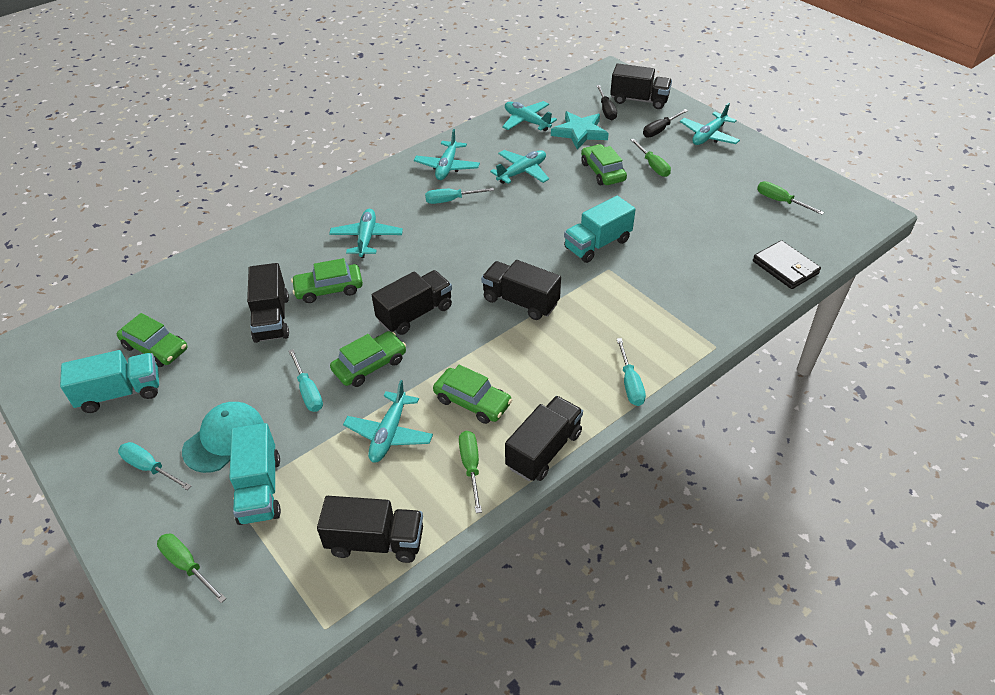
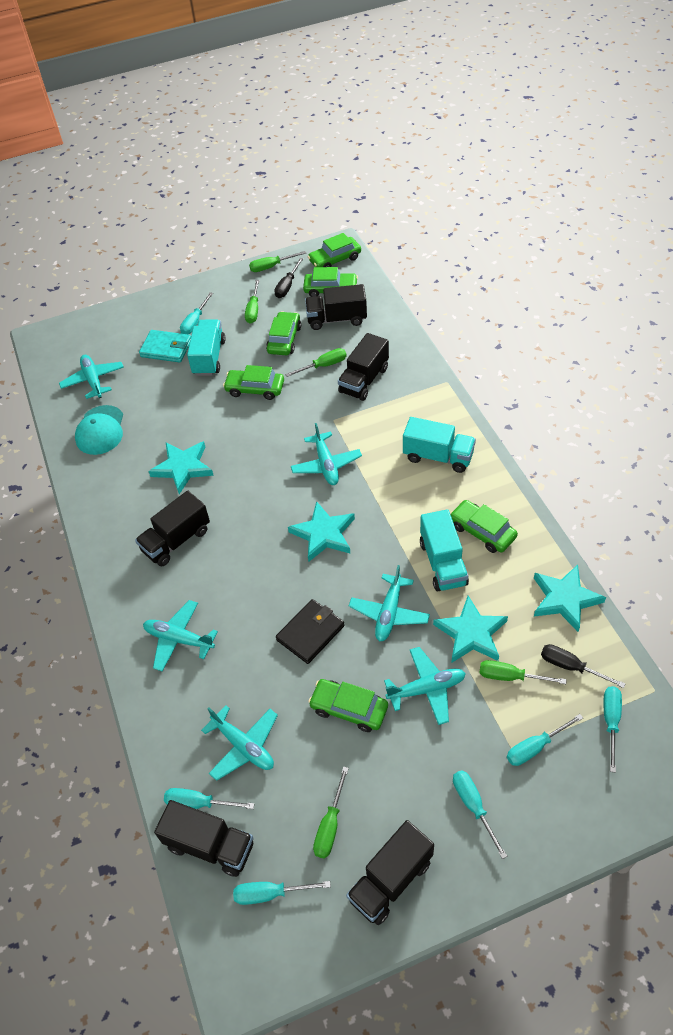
black truck: 6 -> 5
green car: 5 -> 6
green screwdriver: 4 -> 5
turquoise screwdriver: 4 -> 6
turquoise star: 1 -> 4
turquoise wallet: 0 -> 1

